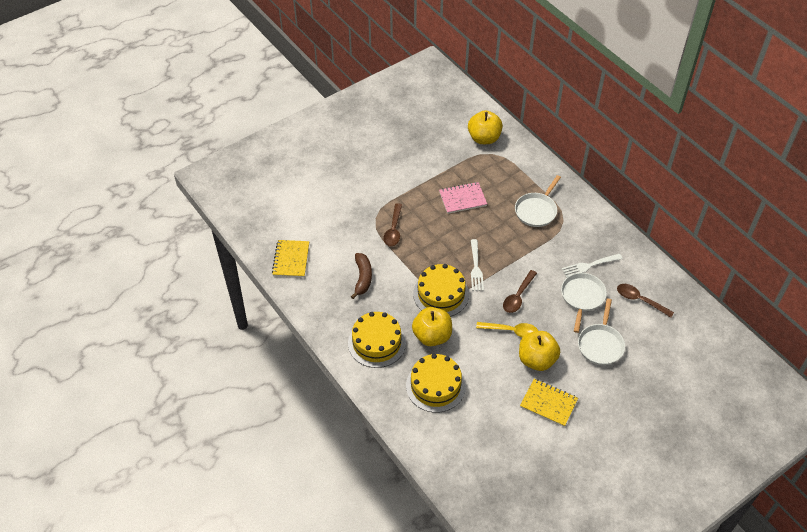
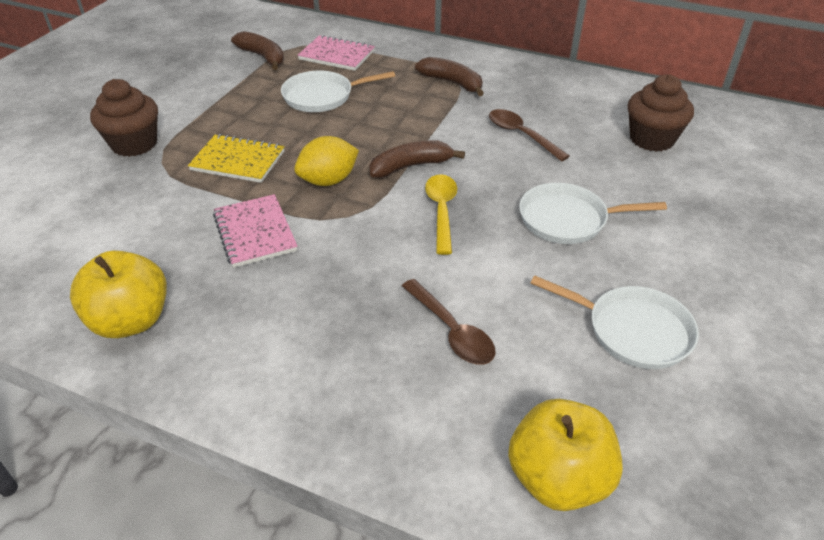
brown banana: 1 -> 3
brown cupcake: 0 -> 2
brown spoon: 3 -> 2
pink notebook: 1 -> 2
white fork: 2 -> 0
yellow apple: 3 -> 2
yellow cake: 3 -> 0
yellow lemon: 0 -> 1
yellow notebook: 2 -> 1

